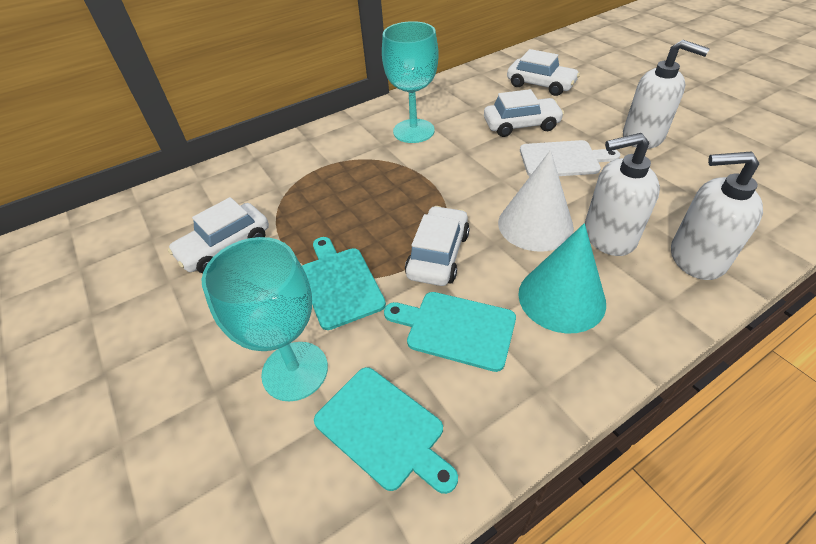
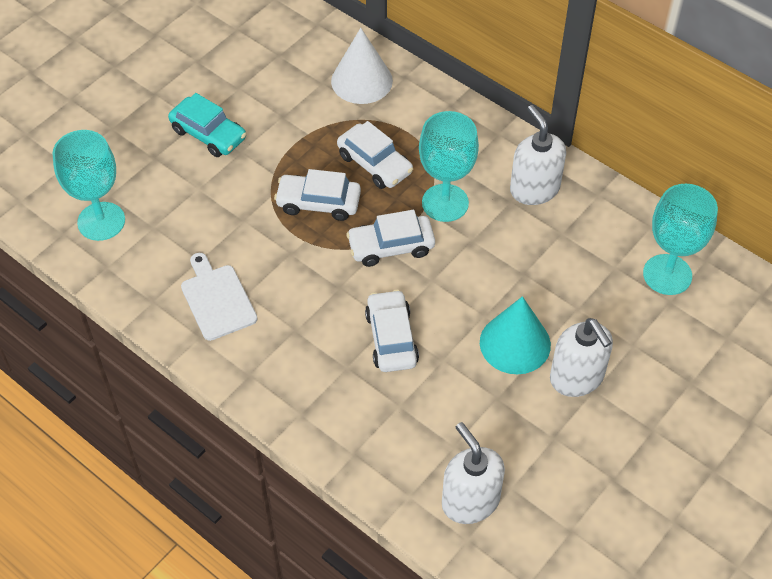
turquoise car: 0 -> 1
turquoise cutting board: 3 -> 0
turquoise goblet: 2 -> 3

